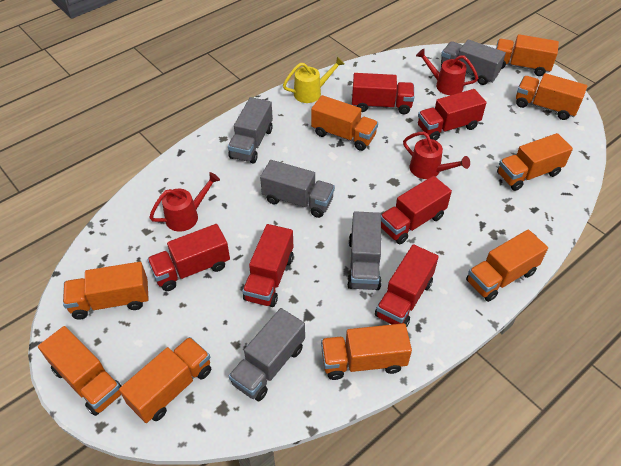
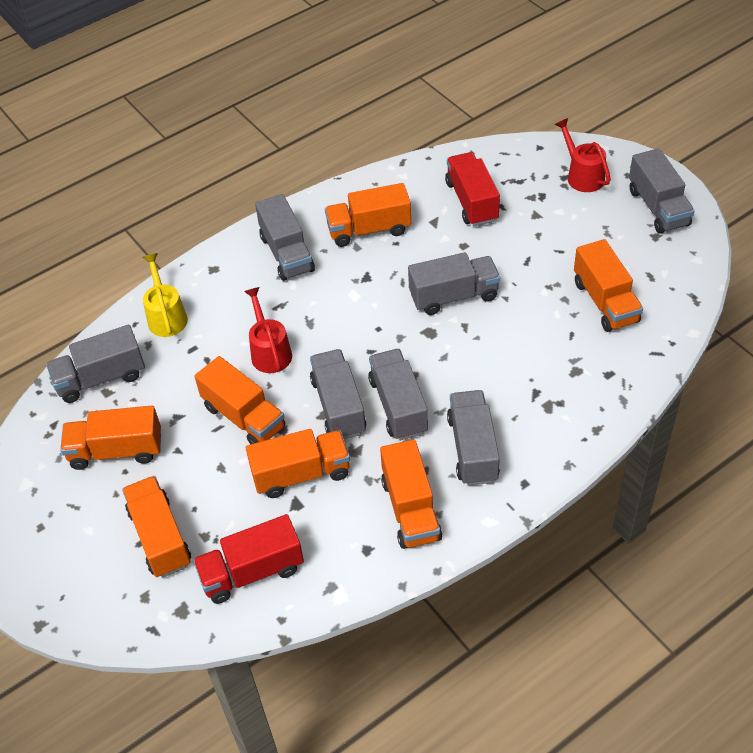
grey truck: 5 -> 7
orange truck: 9 -> 7
red truck: 6 -> 2
red watering can: 3 -> 2

